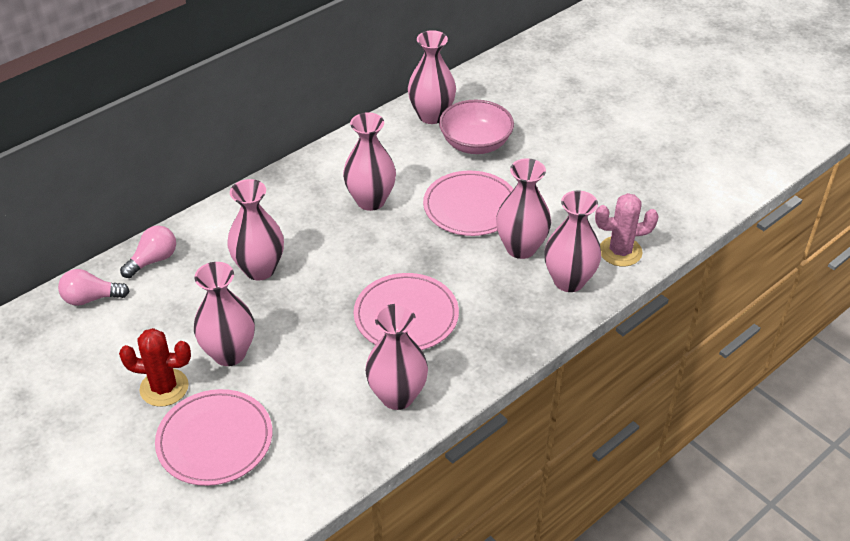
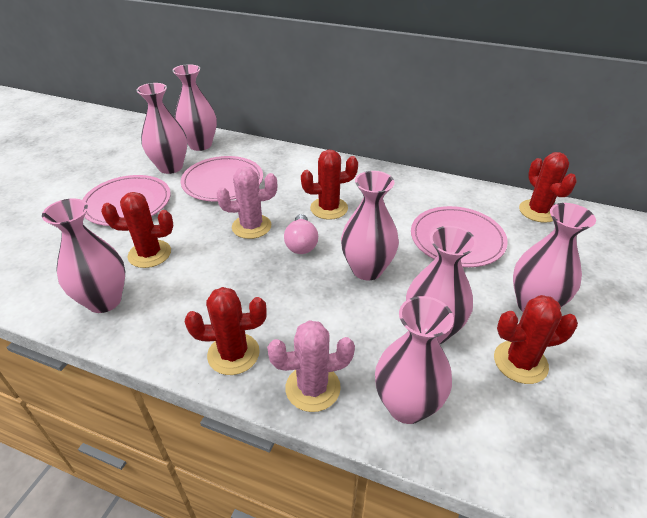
pink bowl: 1 -> 0
pink cactus: 1 -> 2
pink light bulb: 2 -> 1
red cactus: 1 -> 5

